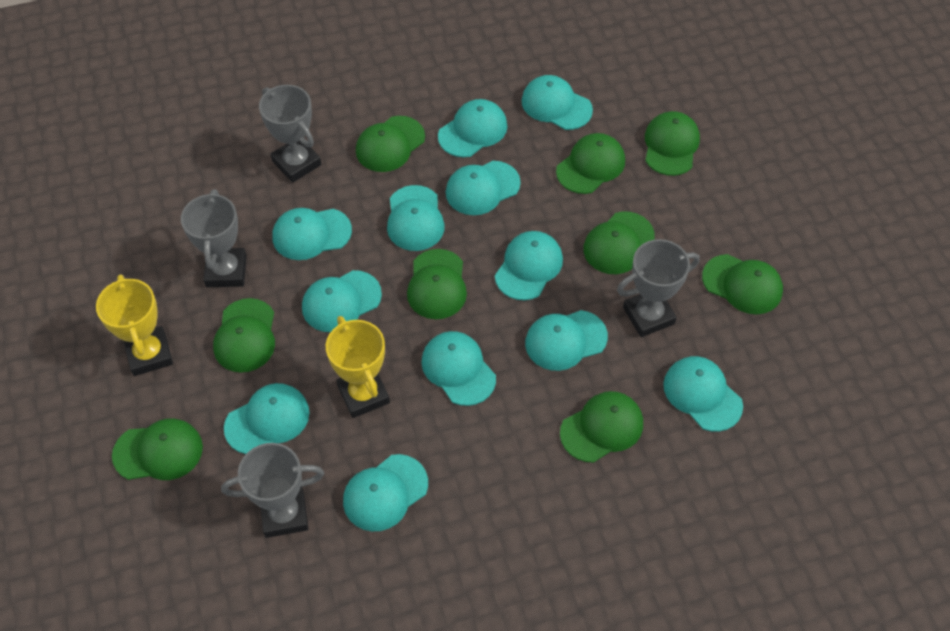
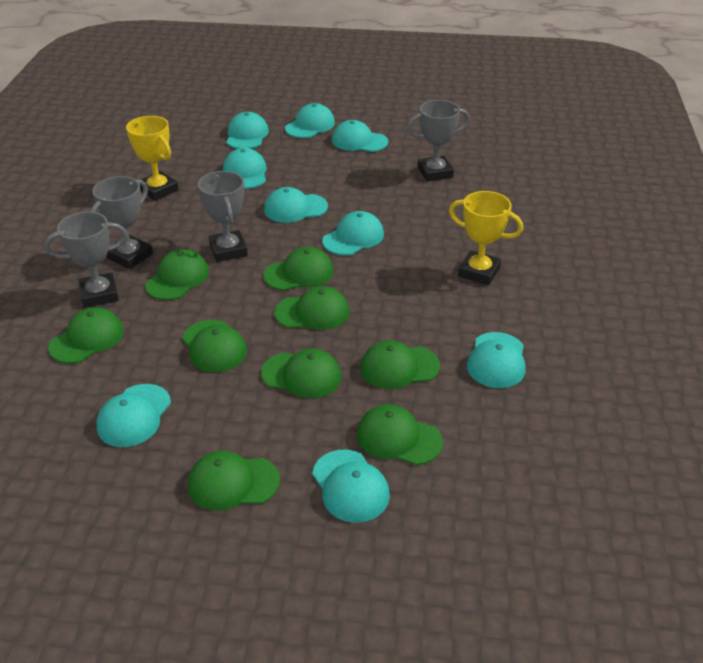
turquoise cap: 12 -> 9

